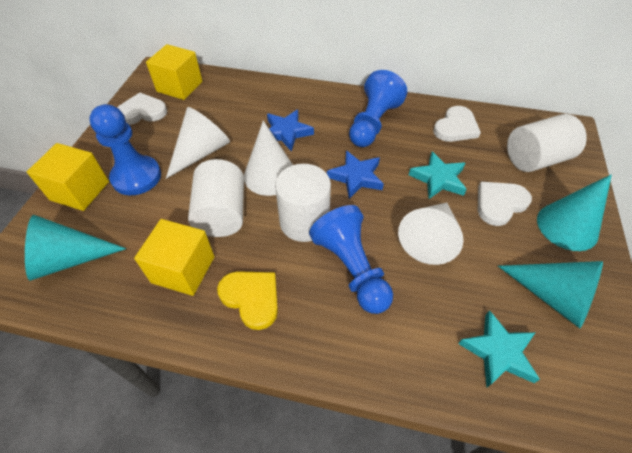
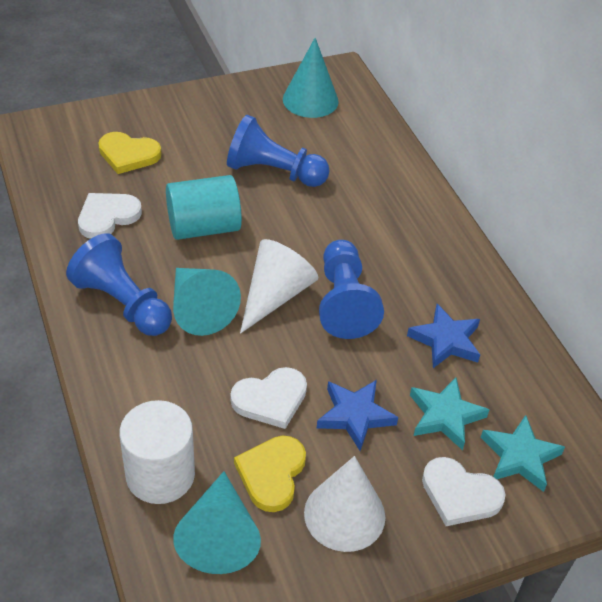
turquoise cylinder: 0 -> 1
white cone: 3 -> 2
white cylinder: 3 -> 1
yellow cube: 3 -> 0
yellow heart: 1 -> 2

